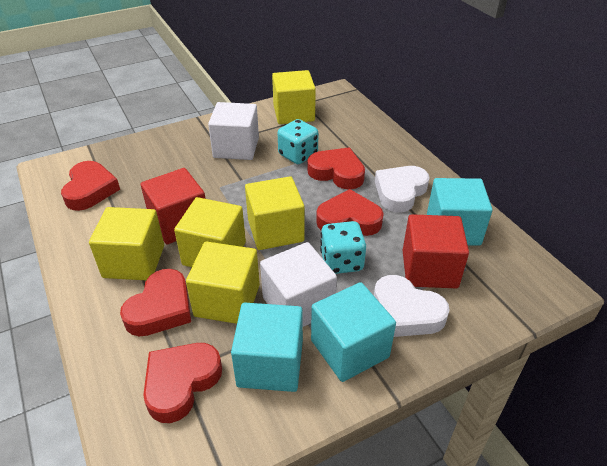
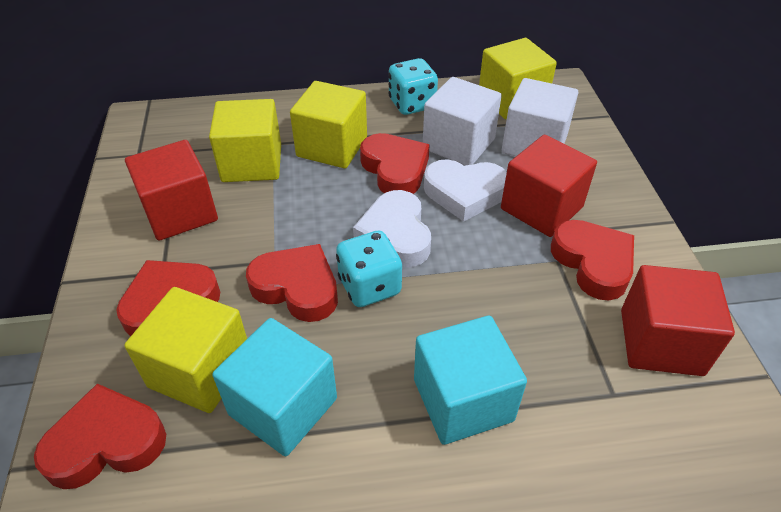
red cube: 2 -> 3
turquoise cube: 3 -> 2
yellow cube: 5 -> 4

